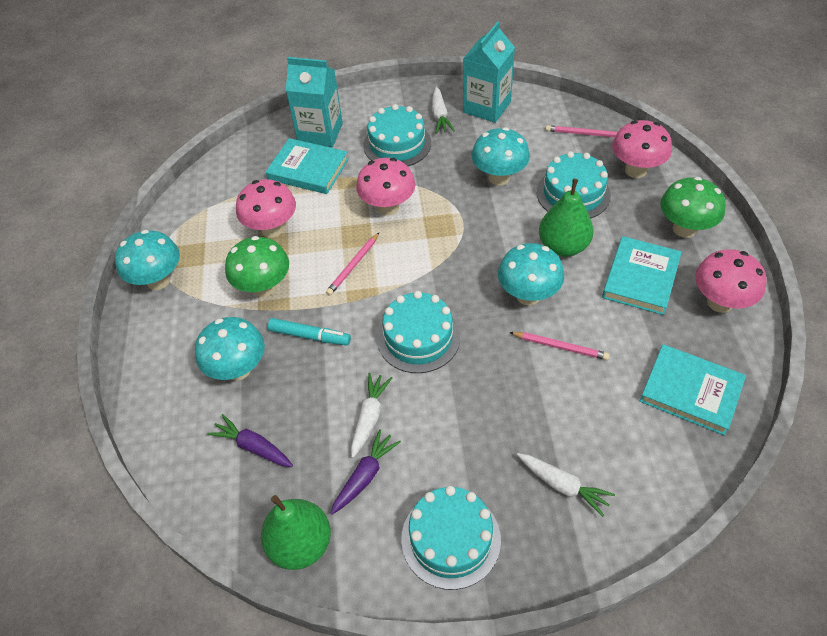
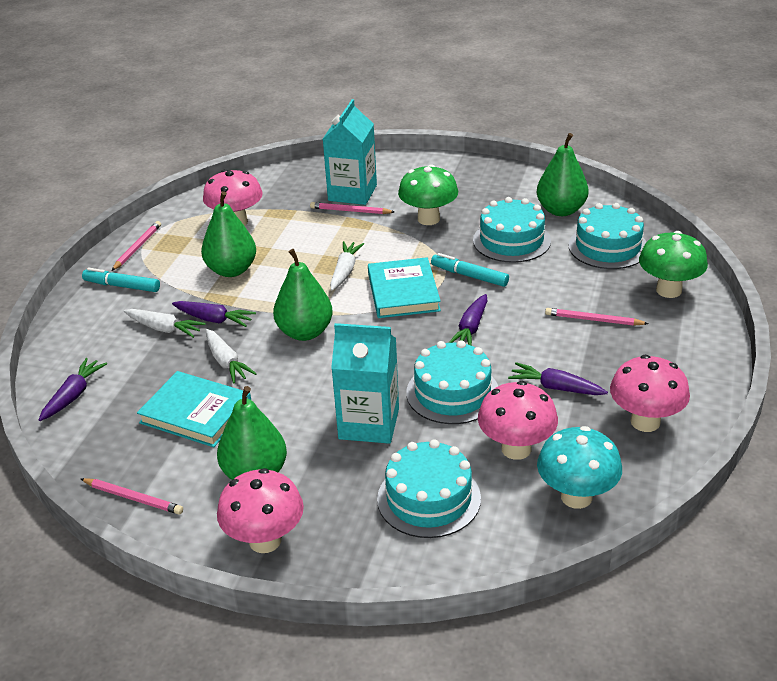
green pear: 2 -> 4
pink pencil: 3 -> 4
purple carrot: 2 -> 4
turquoise book: 3 -> 2
turquoise marker: 1 -> 2
turquoise mushroom: 4 -> 1

